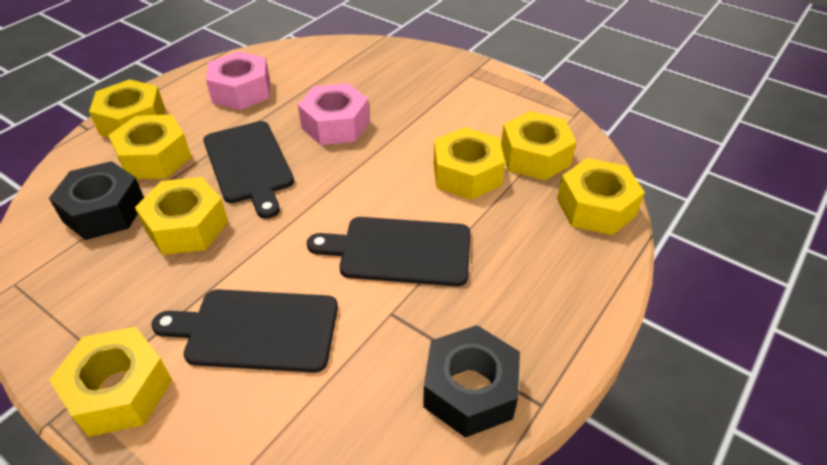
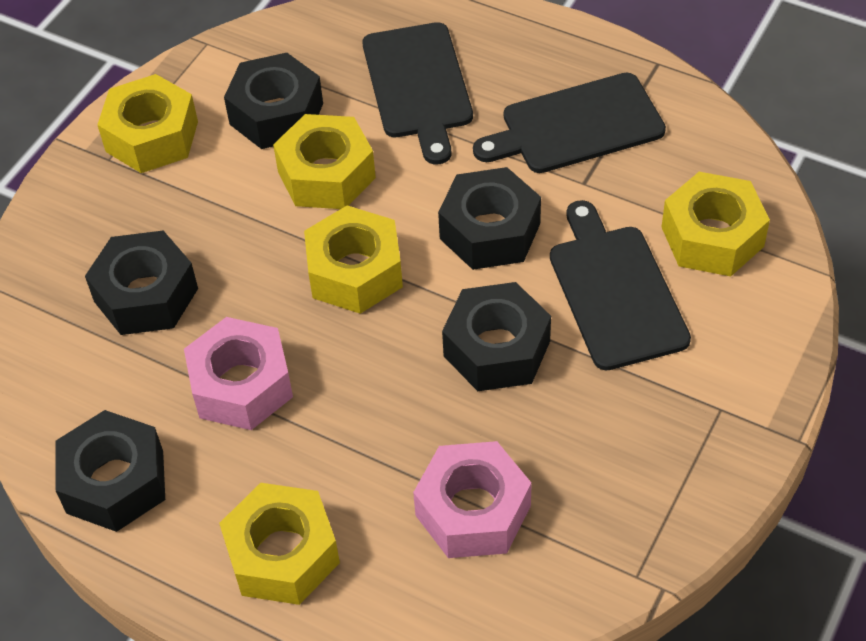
black nut: 2 -> 5
yellow nut: 7 -> 5

